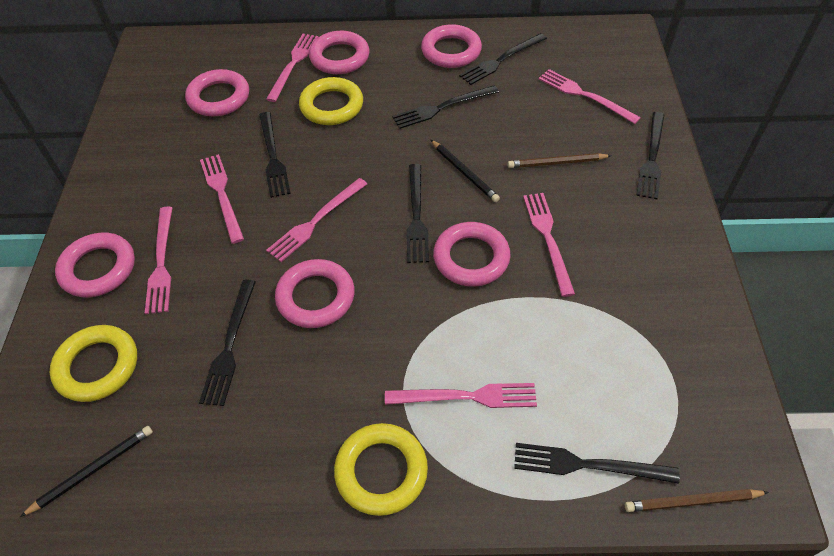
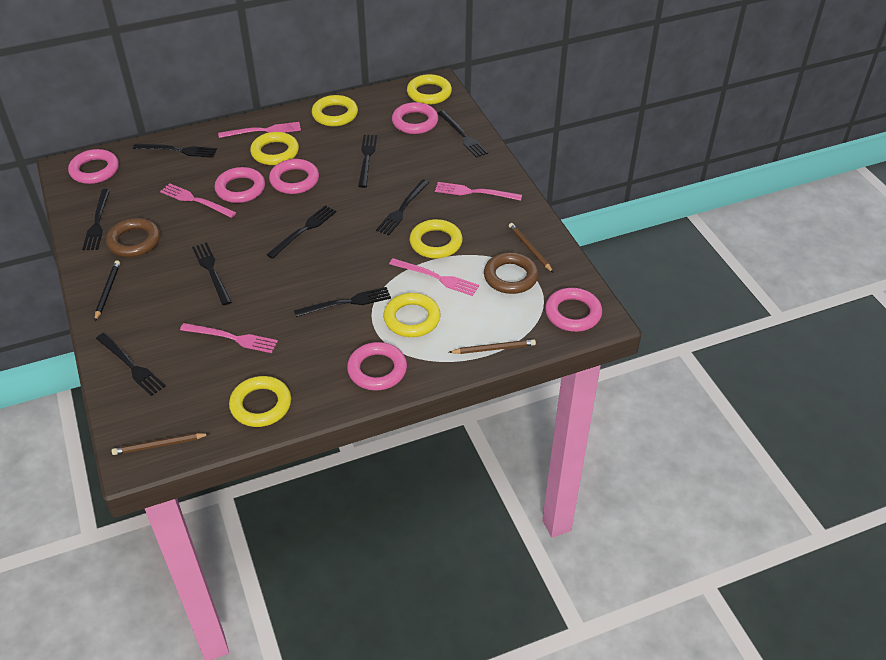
black fork: 7 -> 9
black pencil: 2 -> 1
brown pencil: 2 -> 3
brown ring: 0 -> 2
pink fork: 7 -> 5
yellow ring: 3 -> 6

